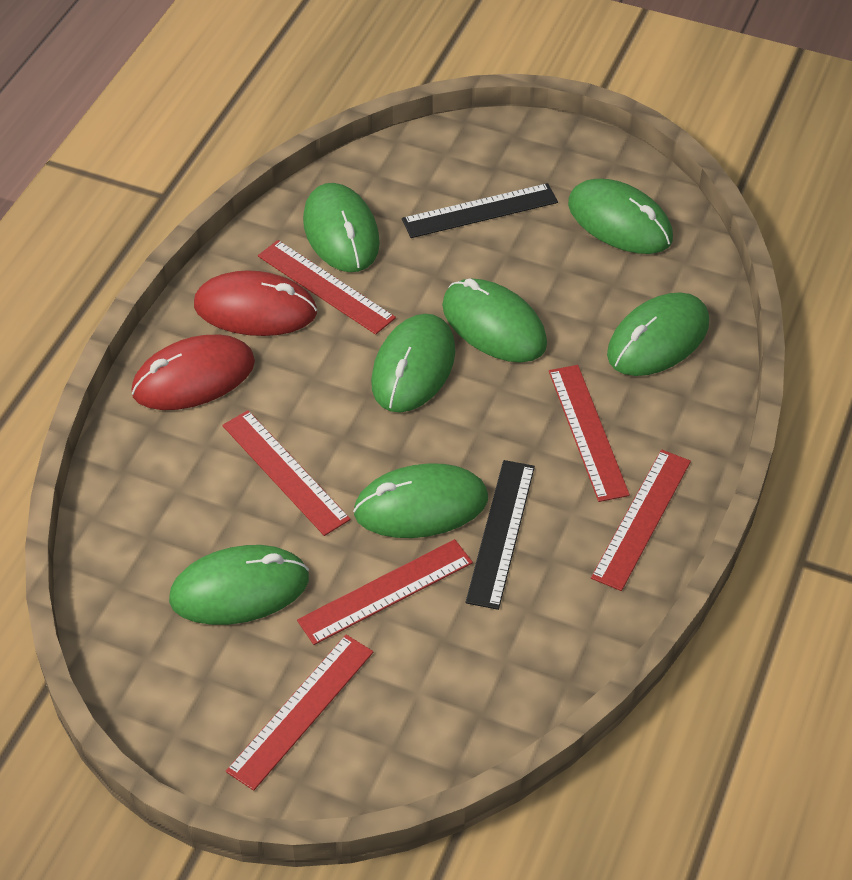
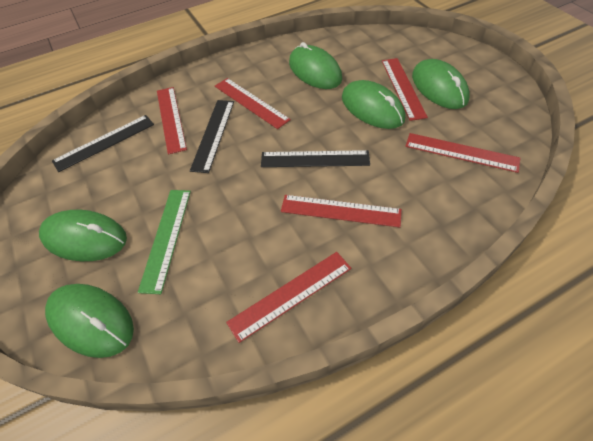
black ruler: 2 -> 3
green mouse: 7 -> 5
green ruler: 0 -> 1
red mouse: 2 -> 0

